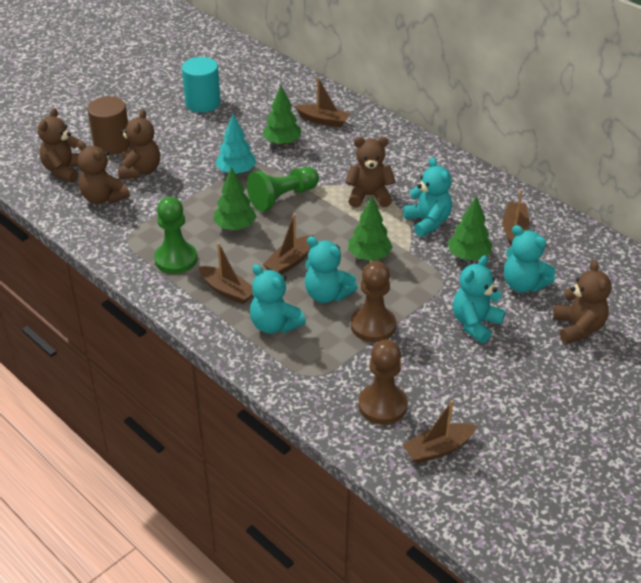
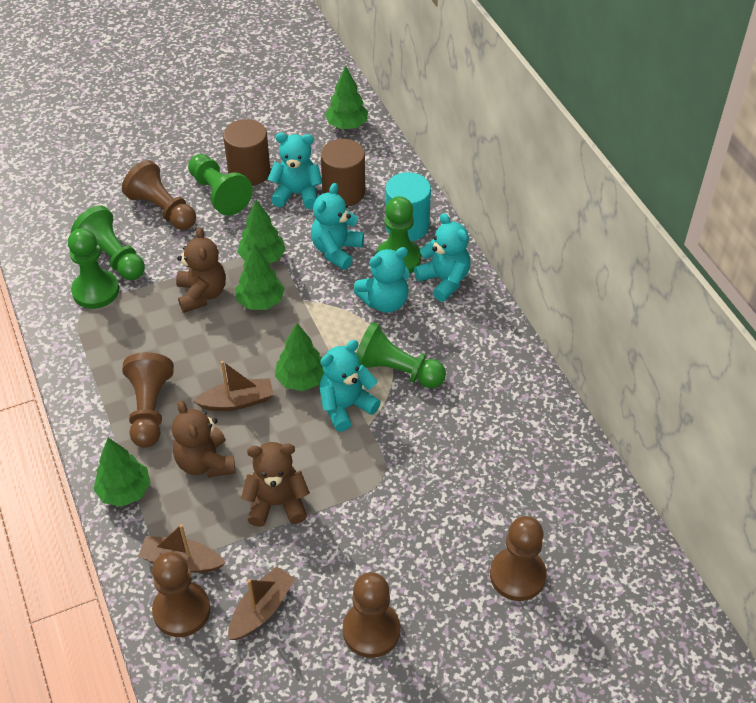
brown boat: 5 -> 3
brown cylinder: 1 -> 2
brown pawn: 2 -> 5
brown teddy bear: 5 -> 3
green pawn: 2 -> 5
green tree: 4 -> 5
turquoise tree: 1 -> 0

